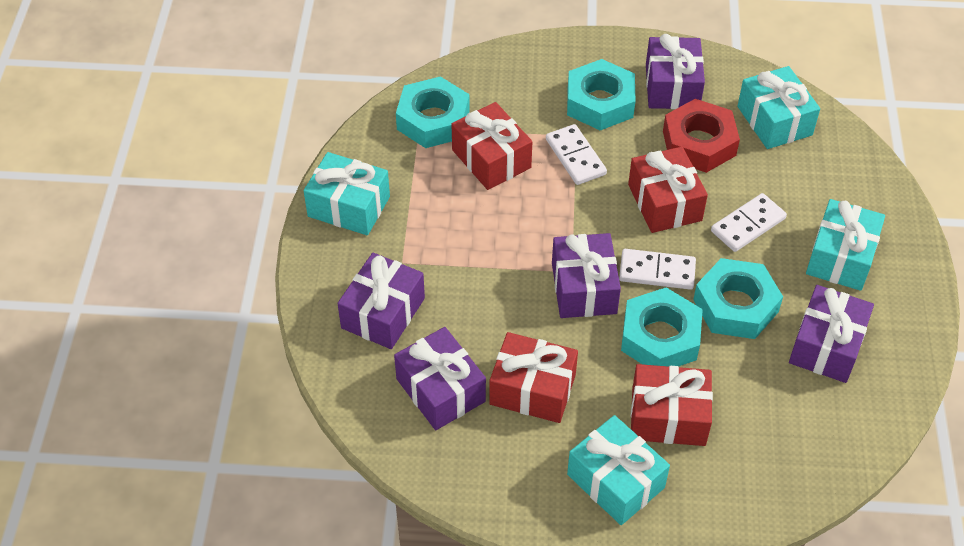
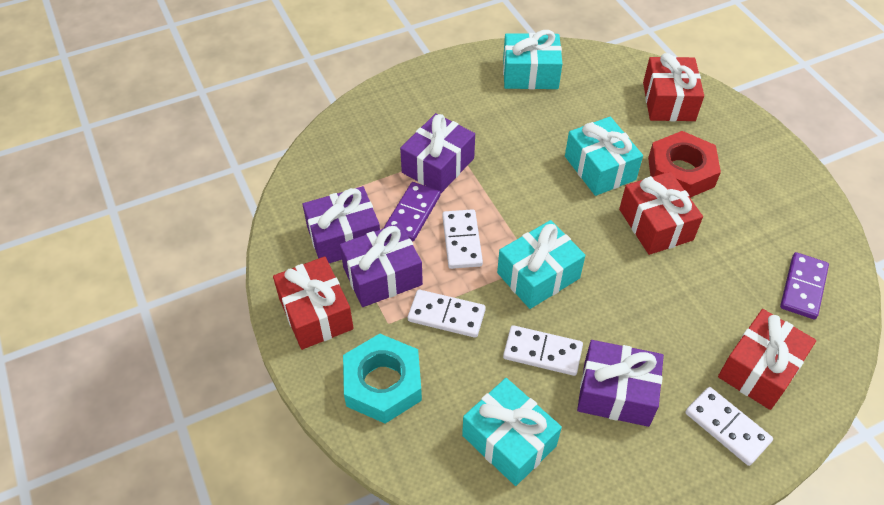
purple domino: 0 -> 2
purple gift: 5 -> 4
turquoise nut: 4 -> 1
white domino: 3 -> 4

